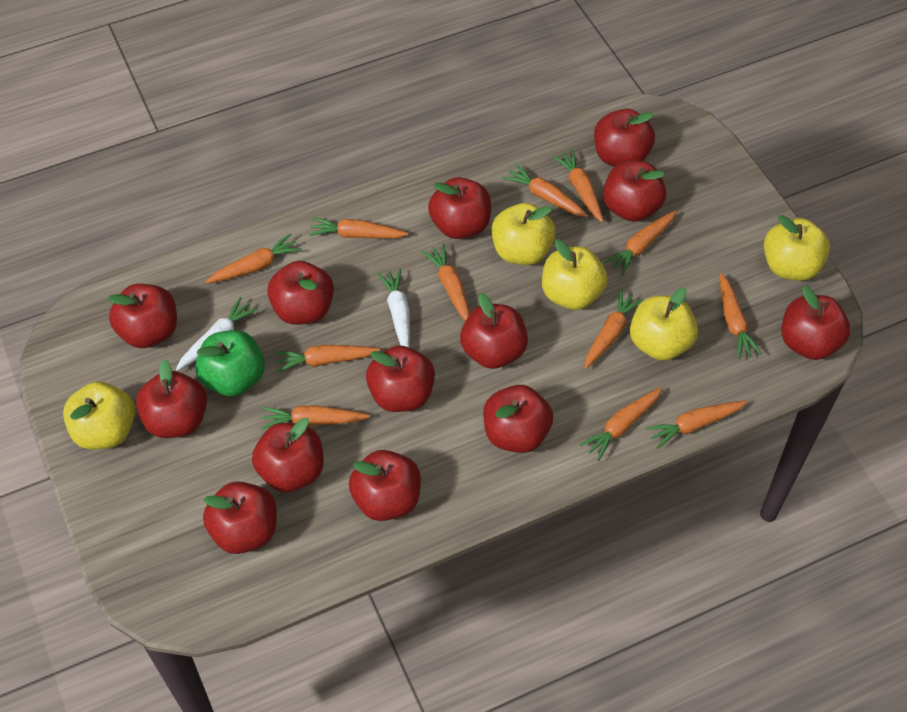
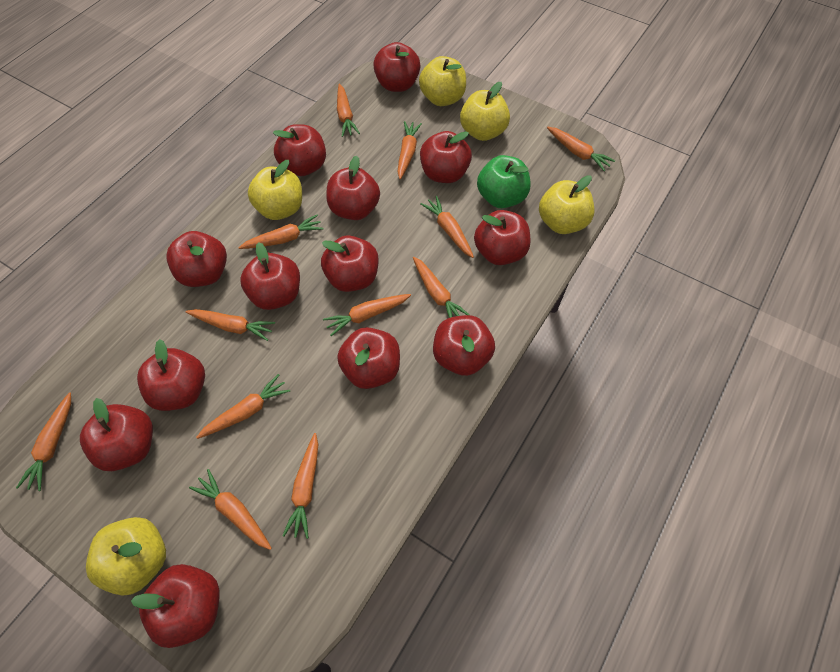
white carrot: 2 -> 0

